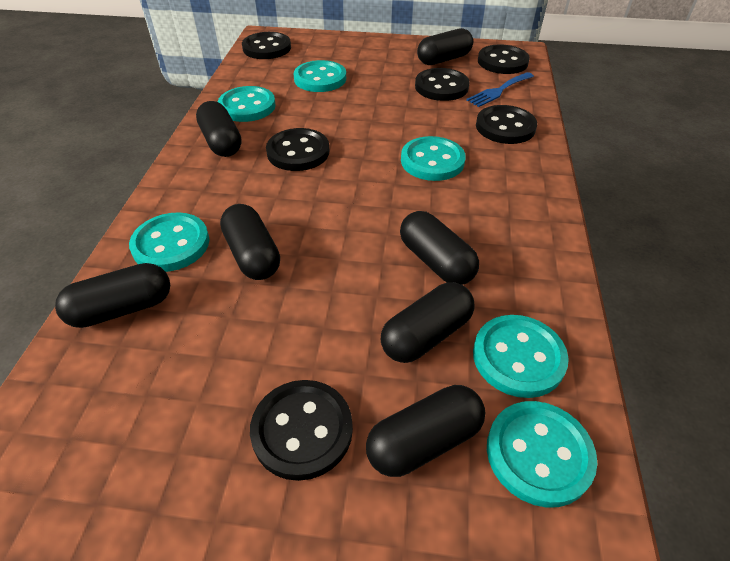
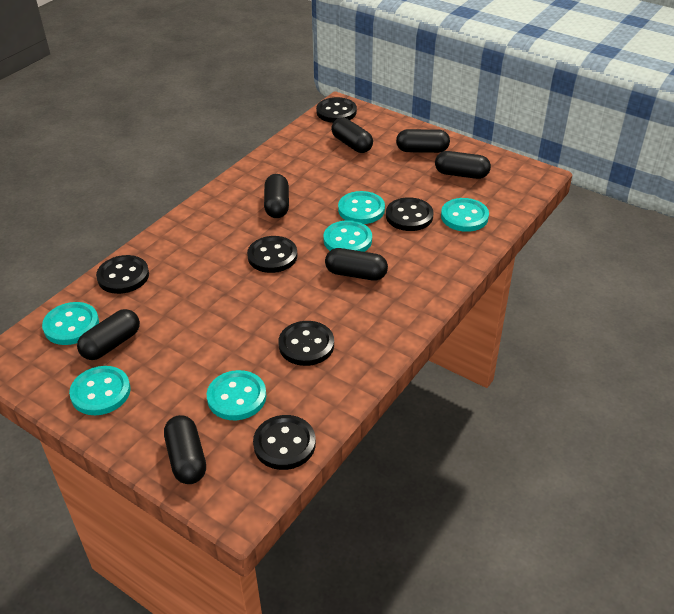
blue fork: 1 -> 0

